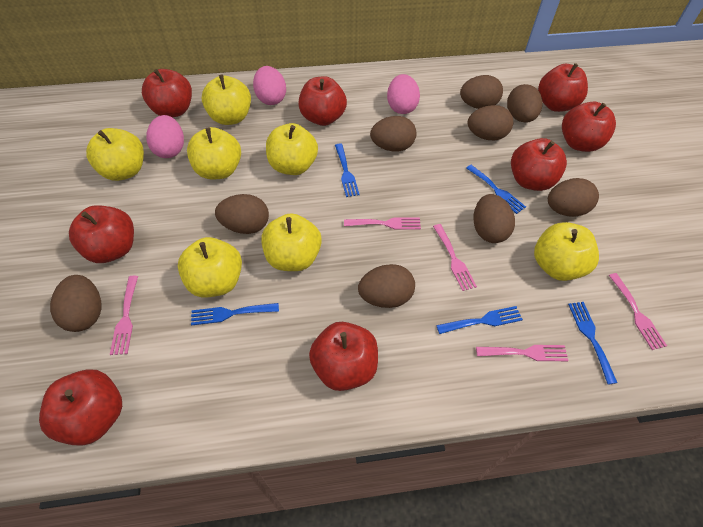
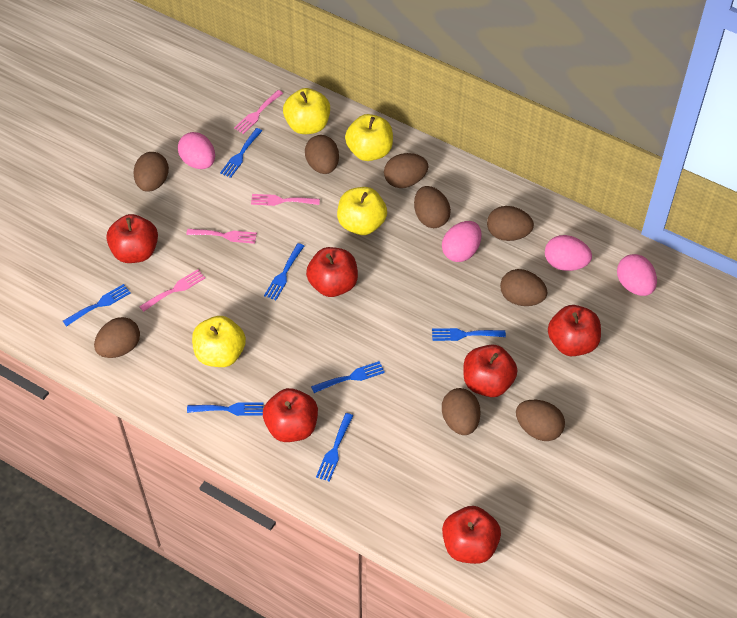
blue fork: 5 -> 7
pink egg: 3 -> 4
pink fork: 5 -> 4
red apple: 8 -> 6
yellow apple: 7 -> 4

